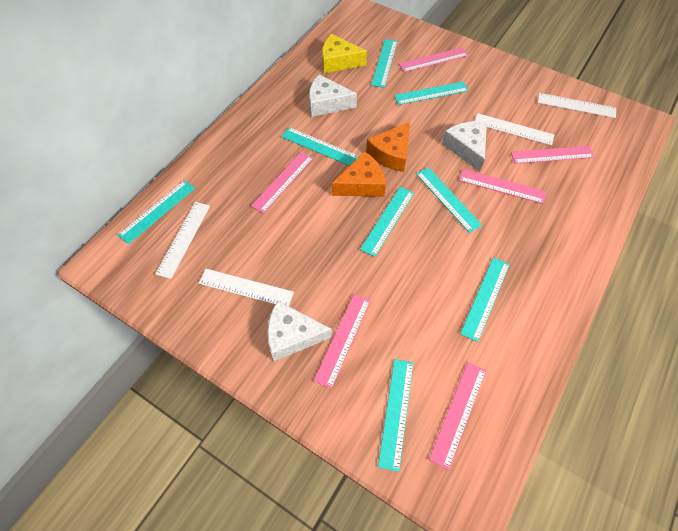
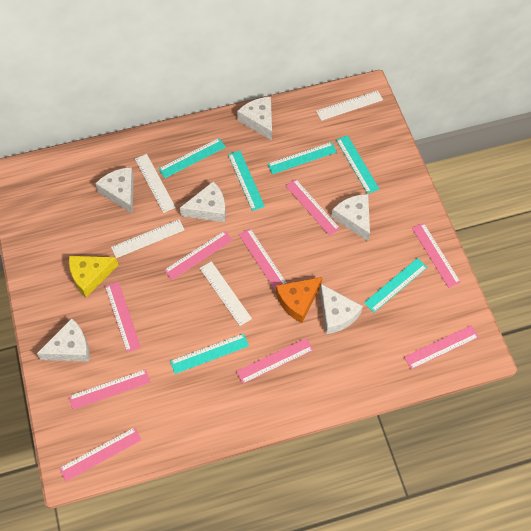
orange cheese: 2 -> 1
pink ruler: 6 -> 9
turquoise ruler: 8 -> 6
white cheese: 3 -> 6

